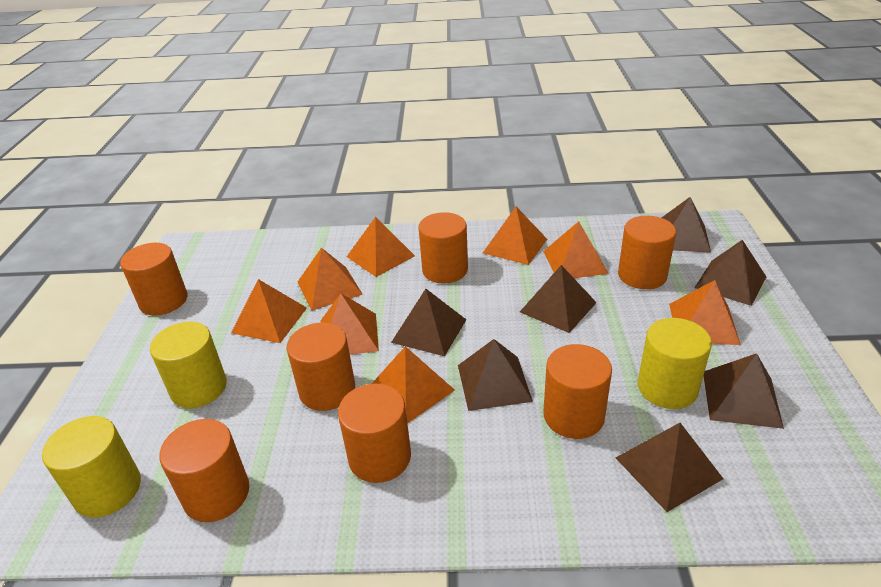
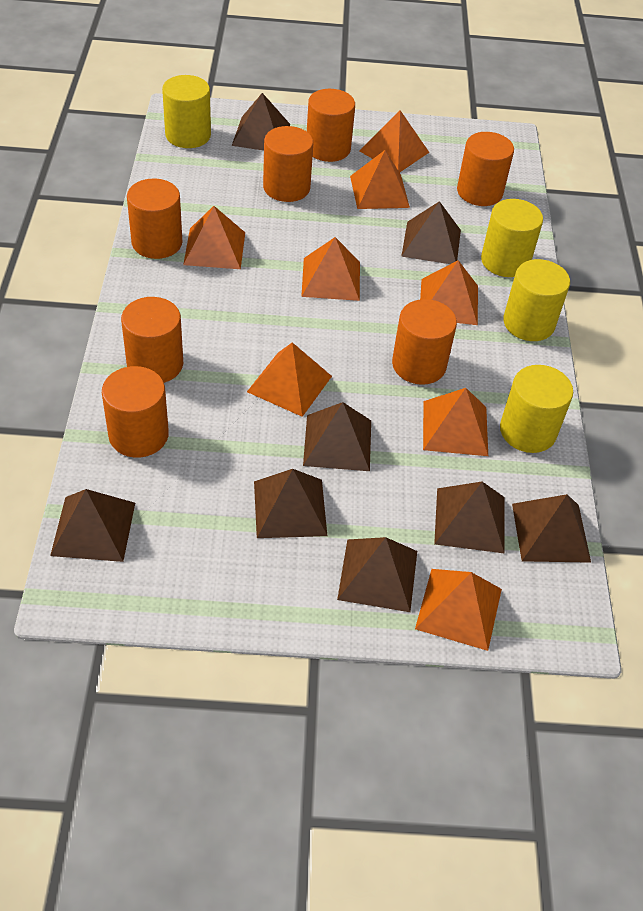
brown pyramid: 7 -> 8
yellow cylinder: 3 -> 4

